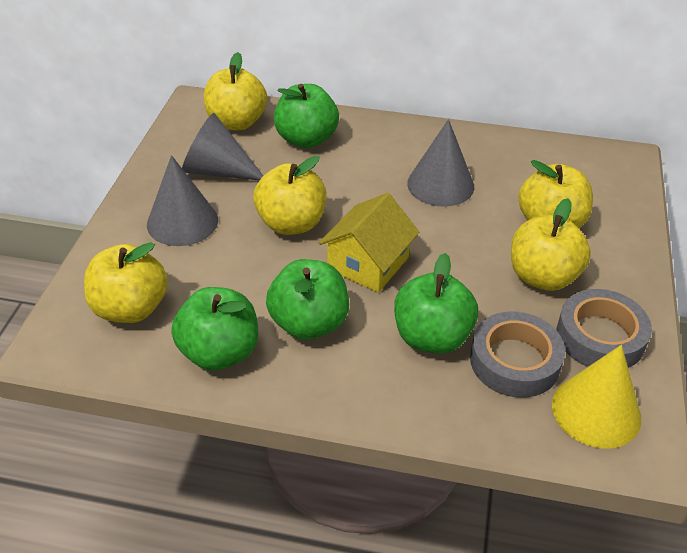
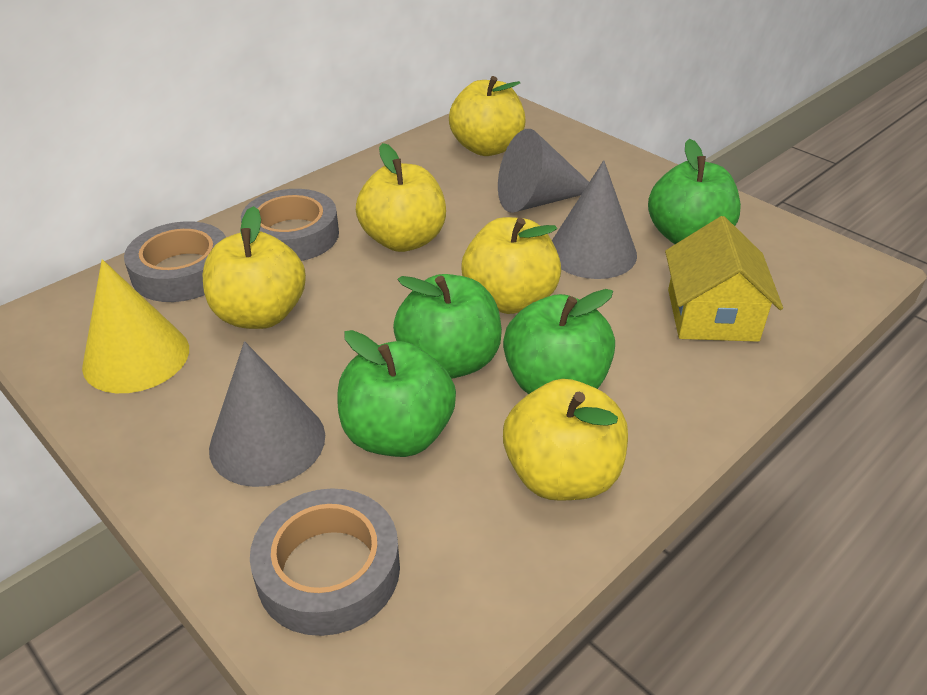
grey tape: 2 -> 3

